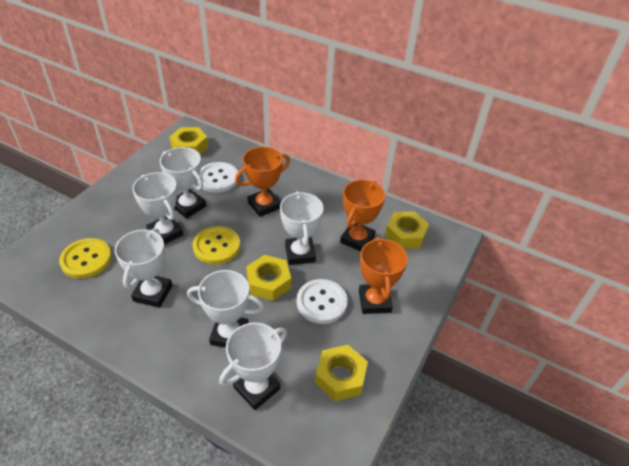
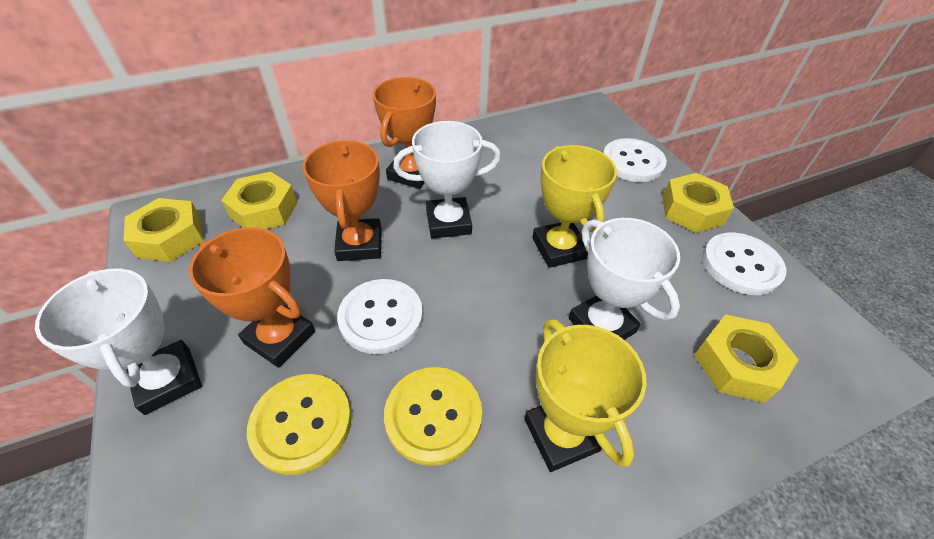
white button: 2 -> 3
white trophy: 6 -> 3
yellow trophy: 0 -> 2

